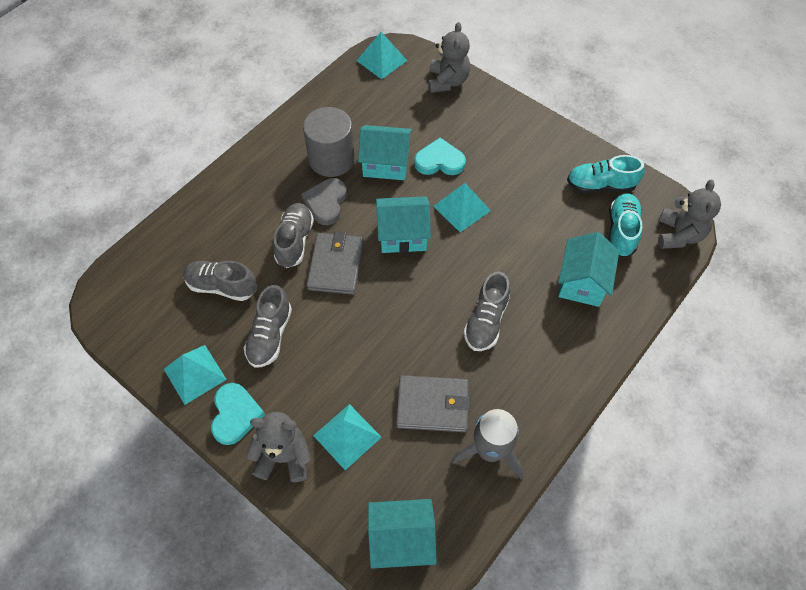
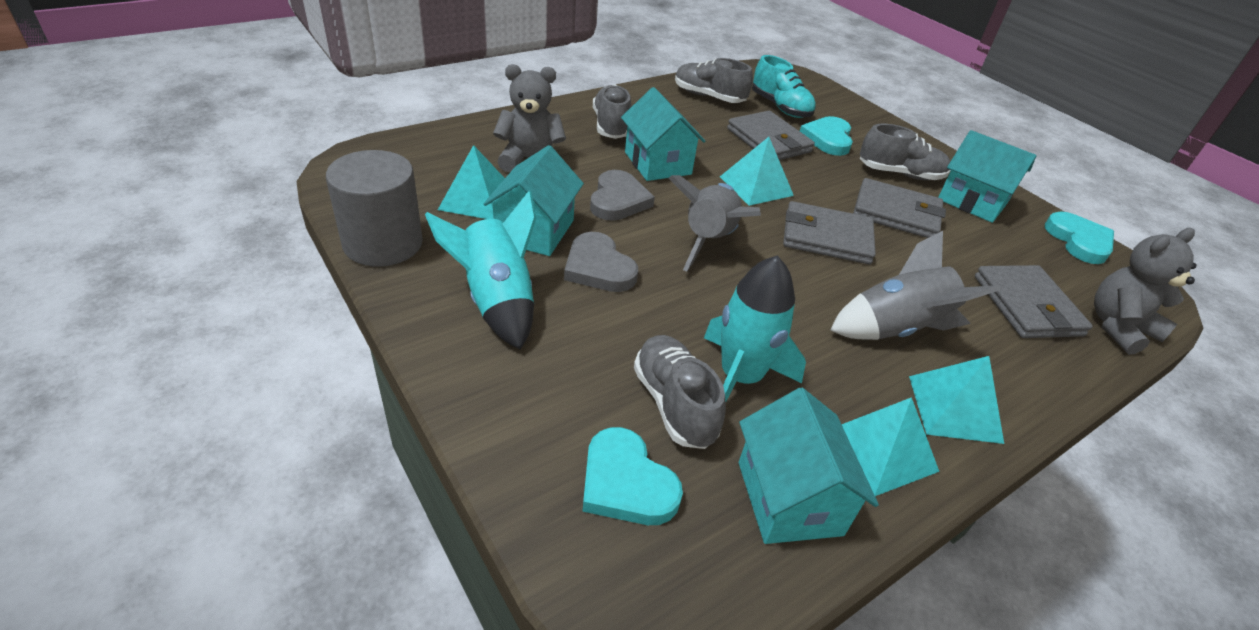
grey heart: 1 -> 2
grey rocket: 1 -> 2
grey teddy bear: 3 -> 2
grey wallet: 2 -> 4
turquoise heart: 2 -> 3
turquoise rocket: 0 -> 2
turquoise shoe: 2 -> 1

